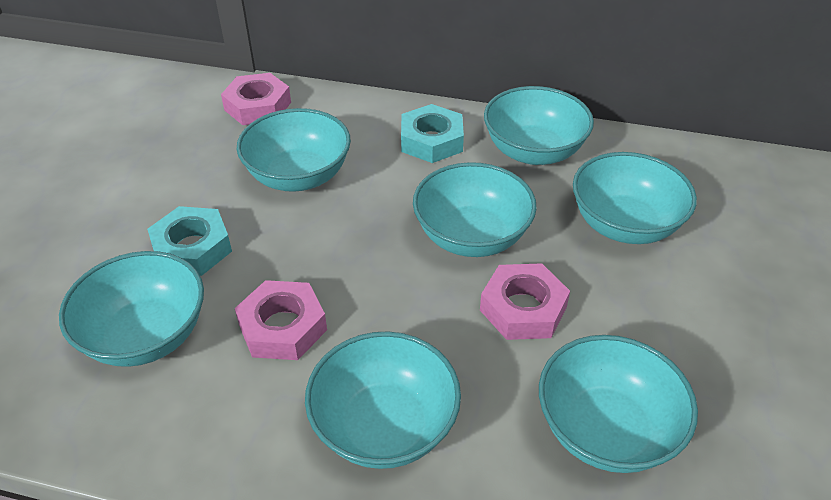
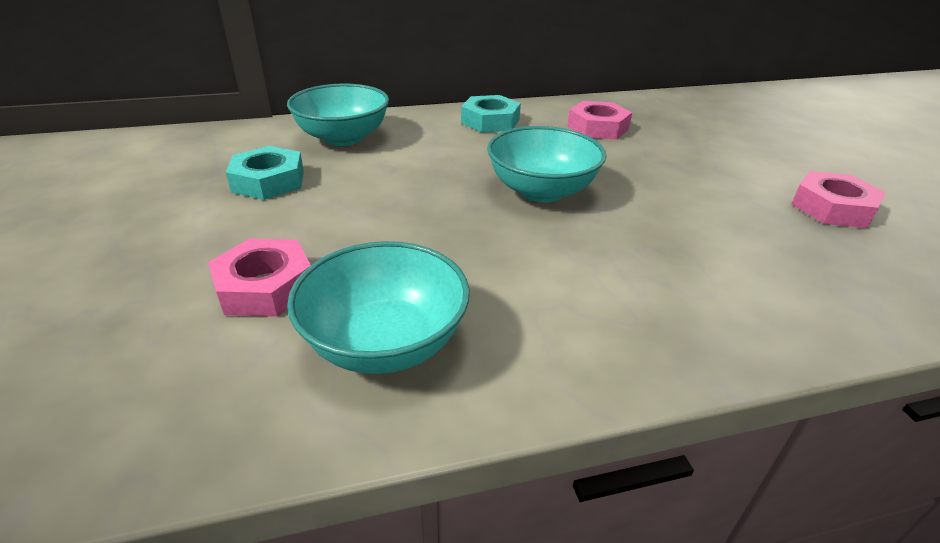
turquoise bowl: 7 -> 3

